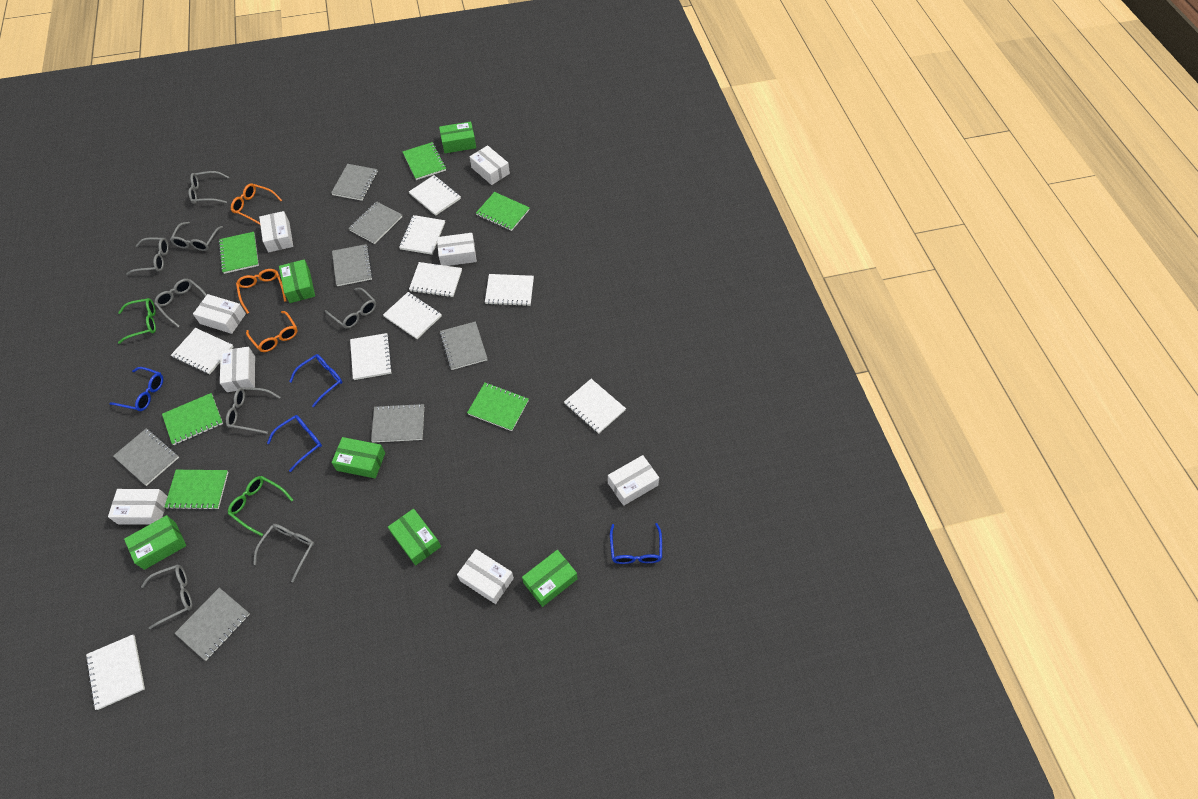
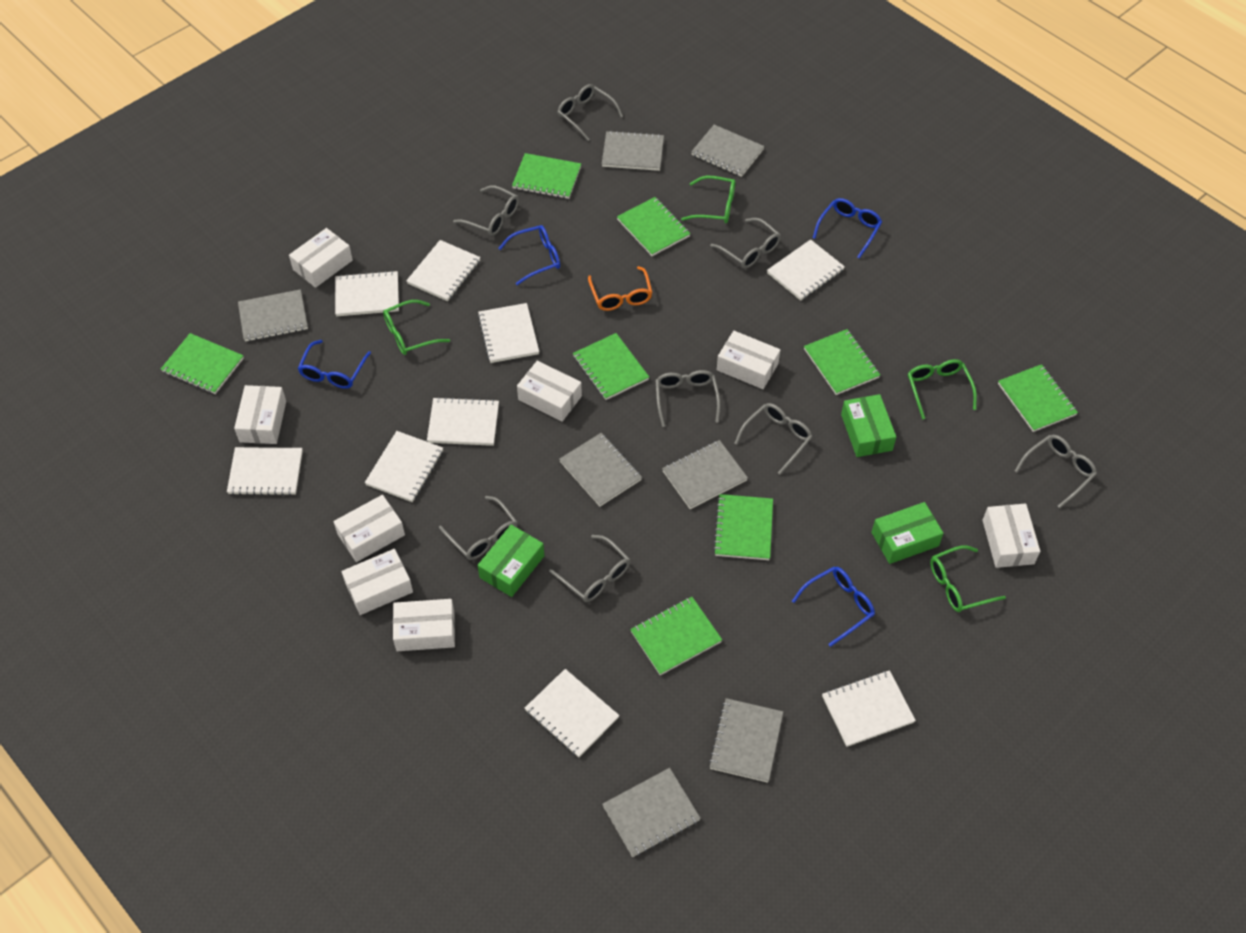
green box: 6 -> 3
green glasses: 2 -> 4
green notebook: 6 -> 8
orange glasses: 3 -> 1

